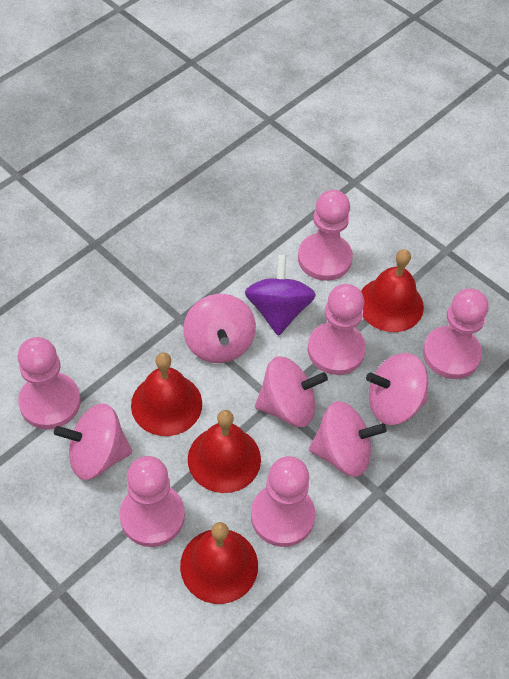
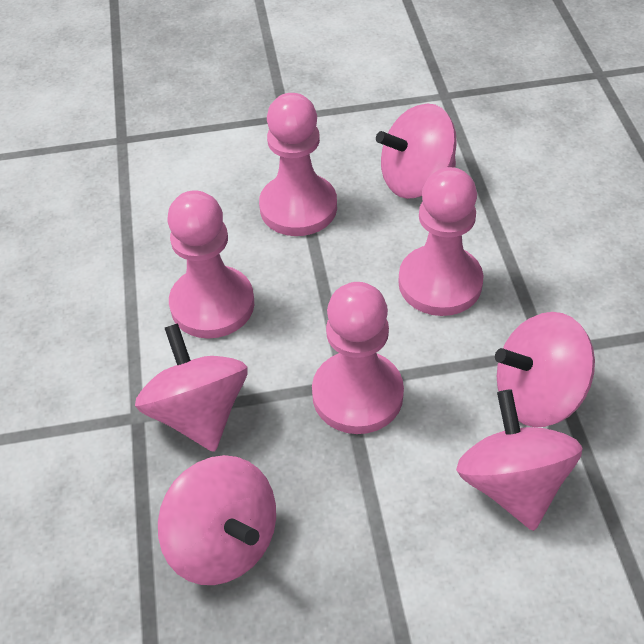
pink pawn: 6 -> 4
purple spinning top: 1 -> 0
red bell: 4 -> 0

